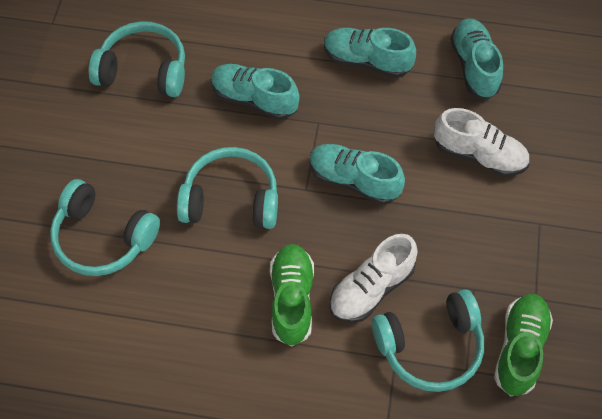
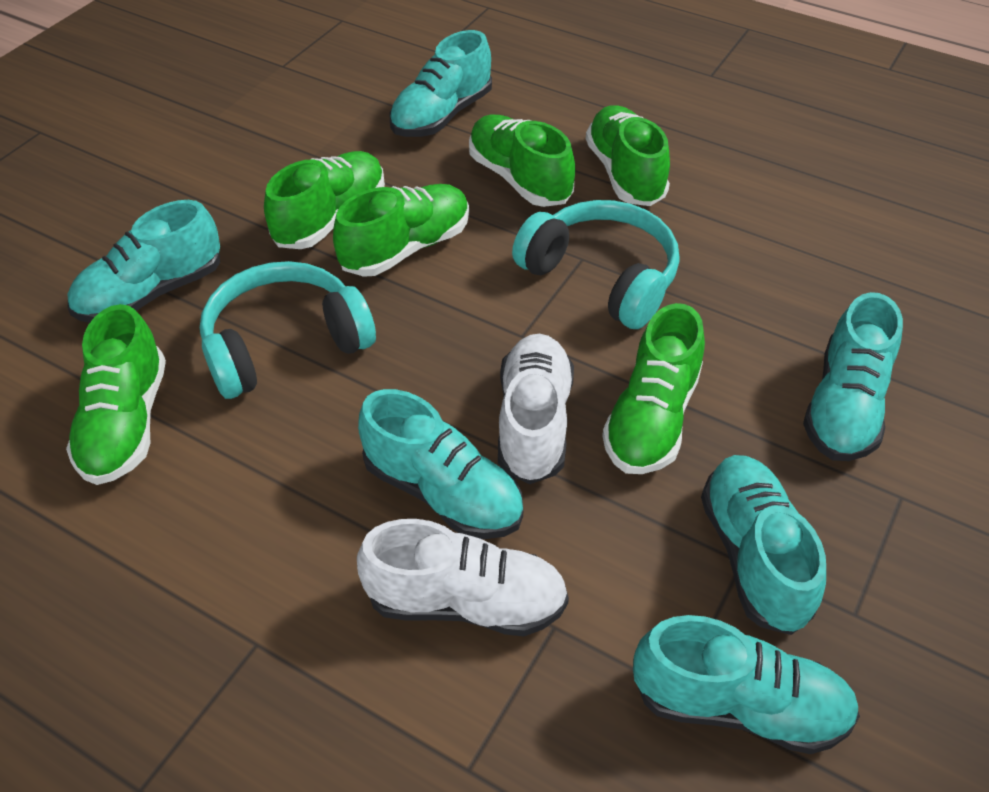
green shoe: 2 -> 6
turquoise headphones: 4 -> 2
turquoise shoe: 4 -> 6

